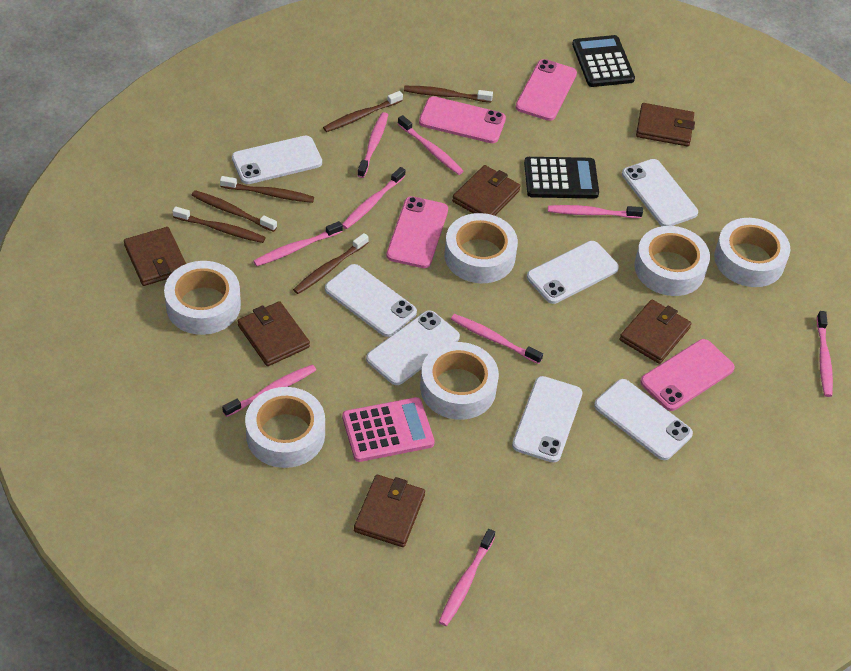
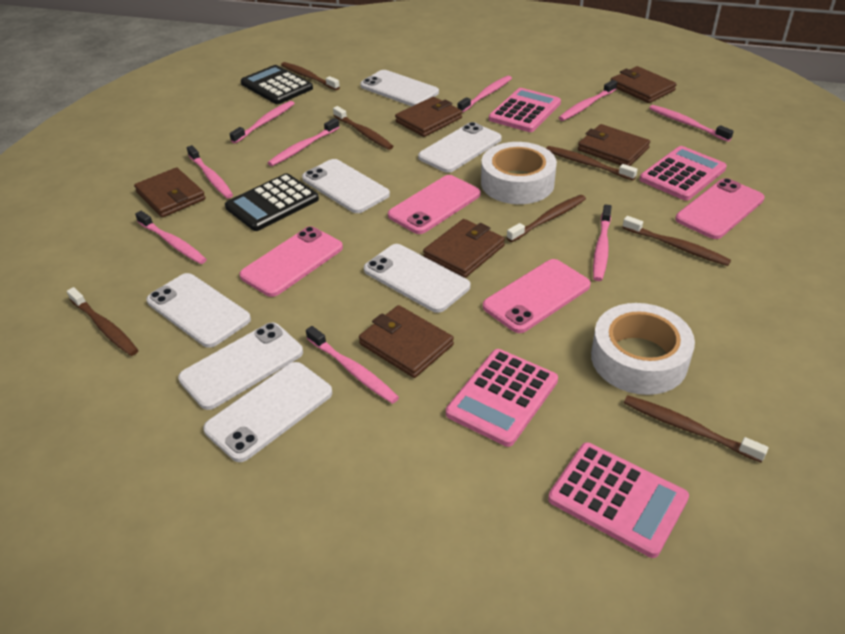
brown toothbrush: 6 -> 7
pink calculator: 1 -> 4
white tape: 6 -> 2

